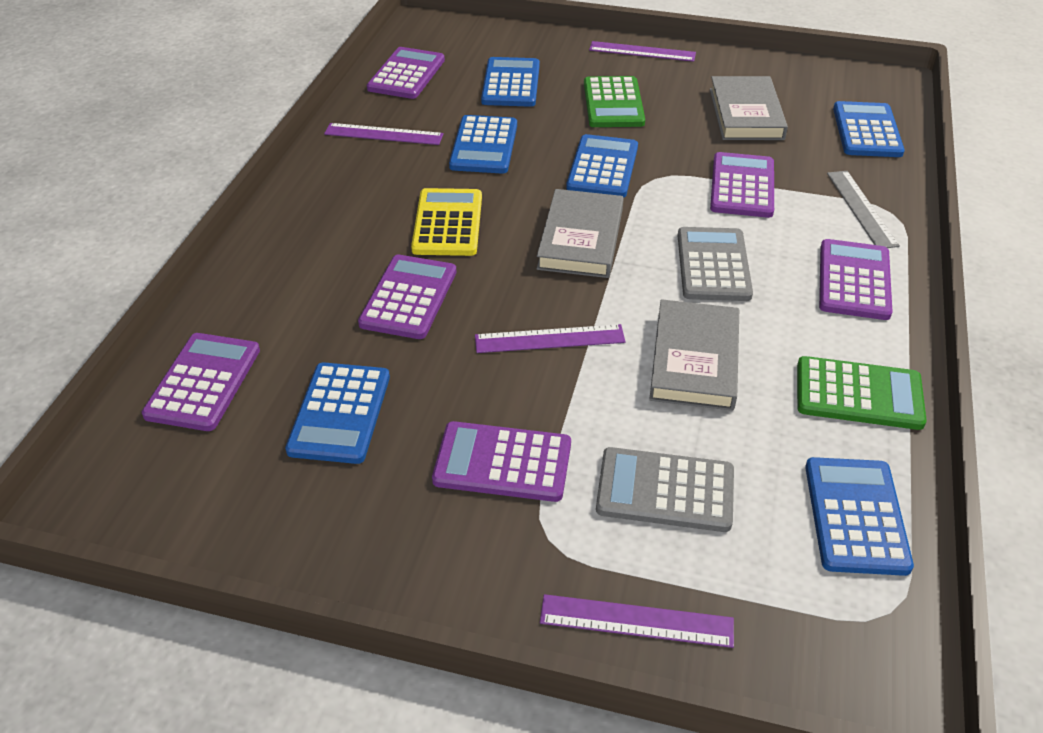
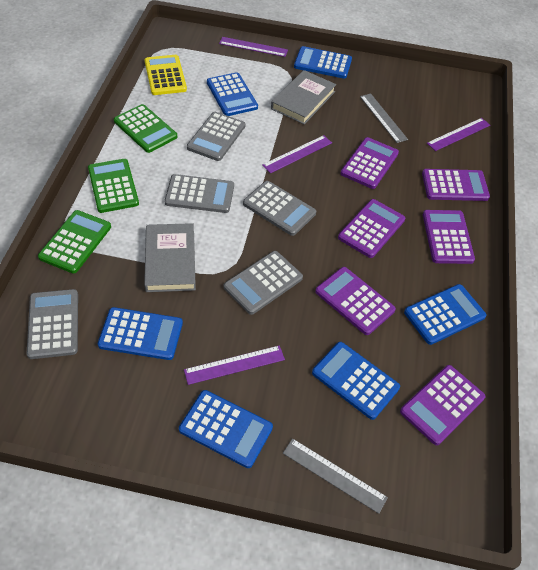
green calculator: 2 -> 3
grey book: 3 -> 2
grey calculator: 2 -> 5
grey ruler: 1 -> 2

